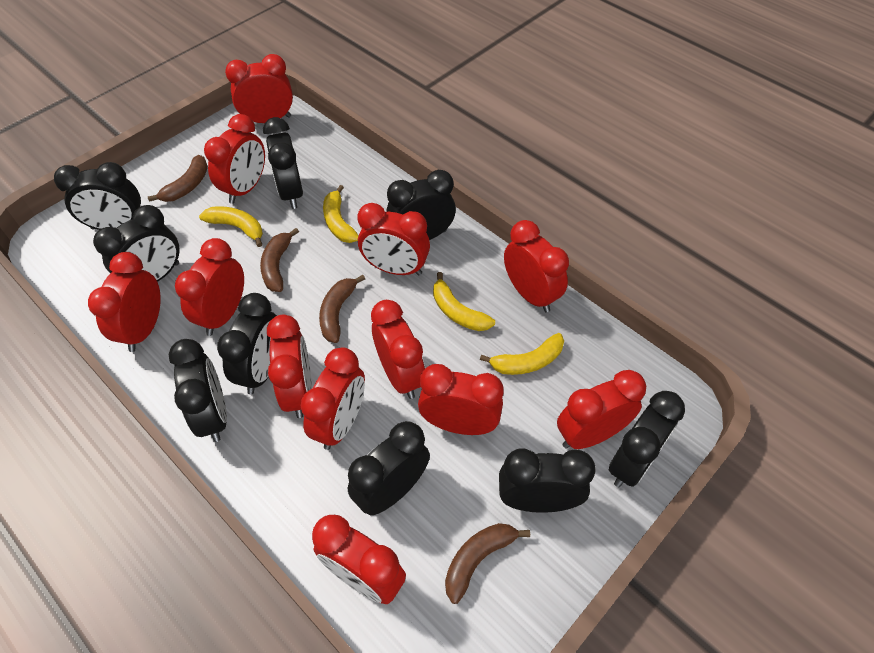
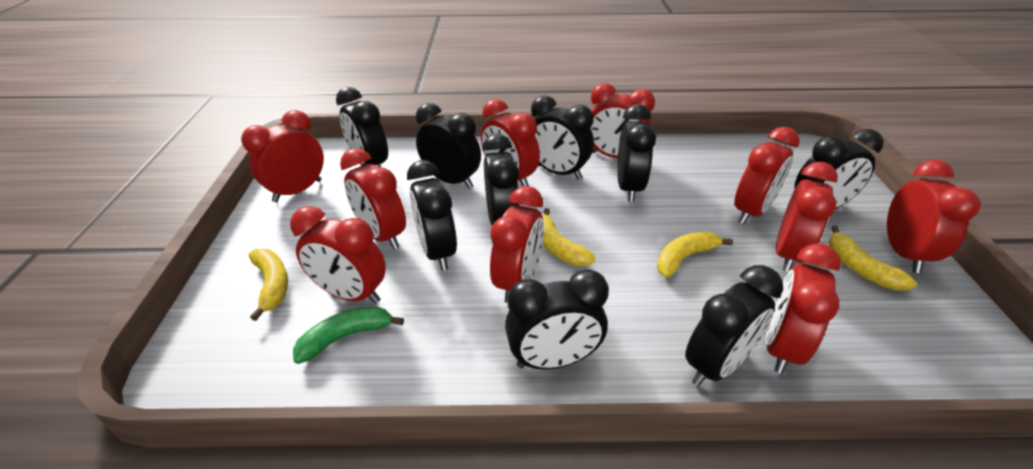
brown banana: 4 -> 0
green banana: 0 -> 1
red clock: 12 -> 10

